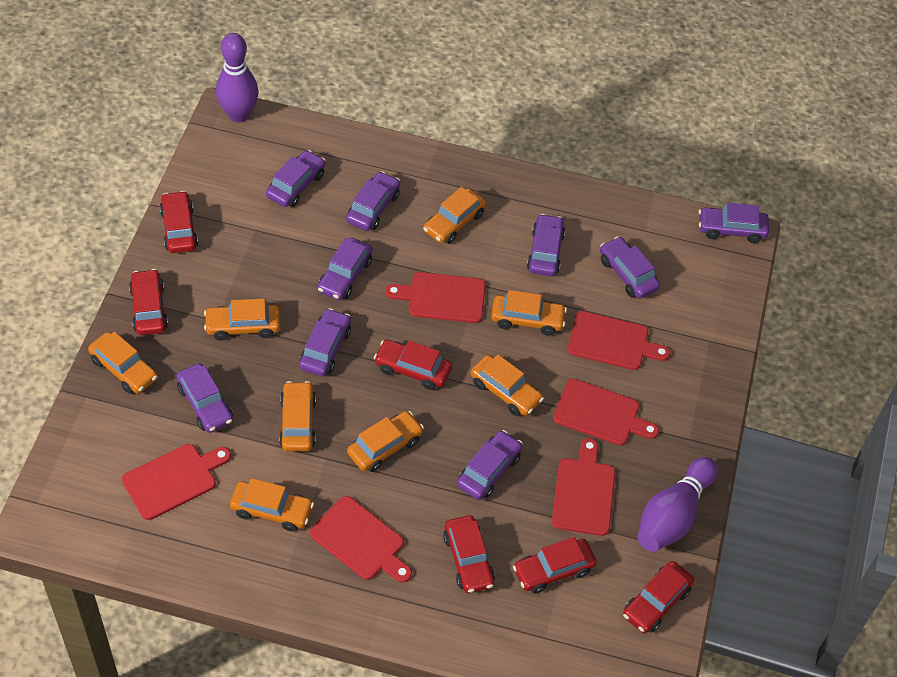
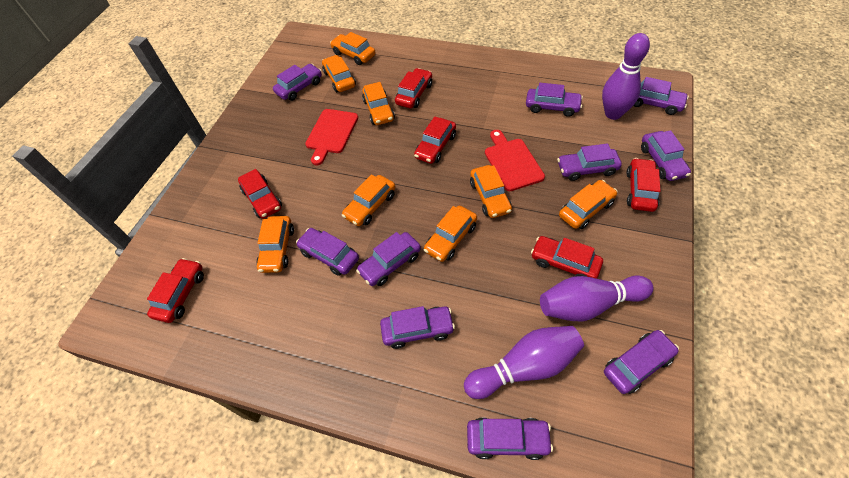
purple bowling pin: 2 -> 3
purple car: 9 -> 10
red cutting board: 6 -> 2

